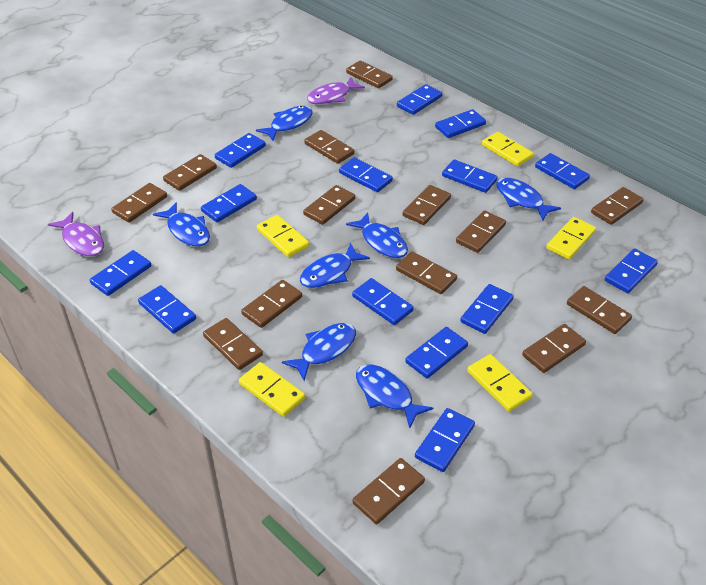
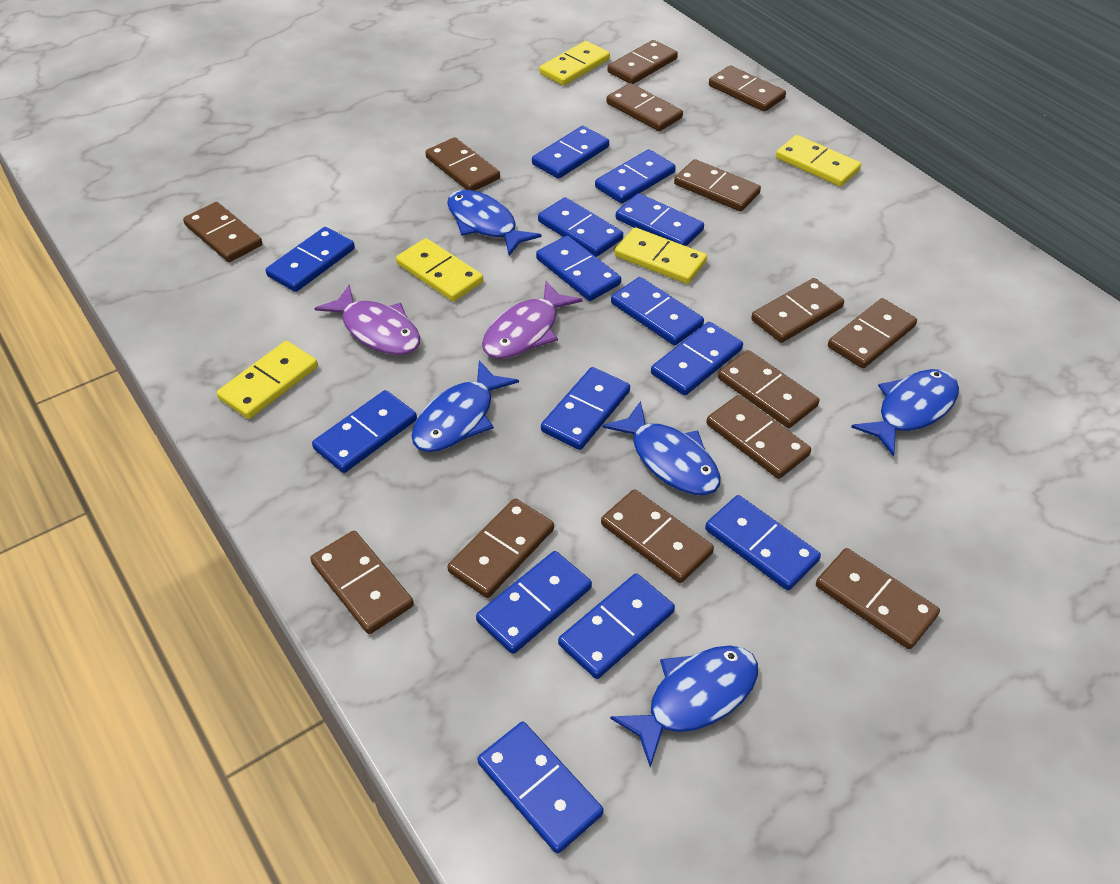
blue fish: 7 -> 5

